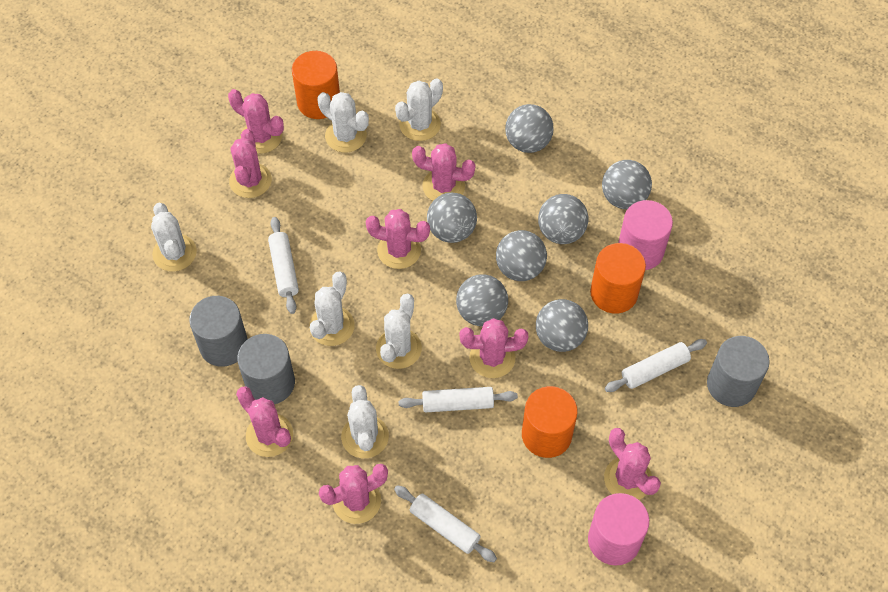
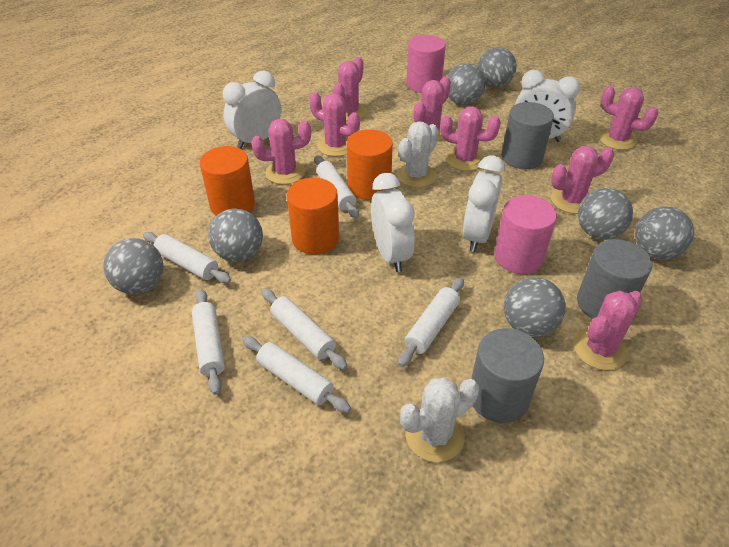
white cactus: 6 -> 2
white clock: 0 -> 4
white rolling pin: 4 -> 6

